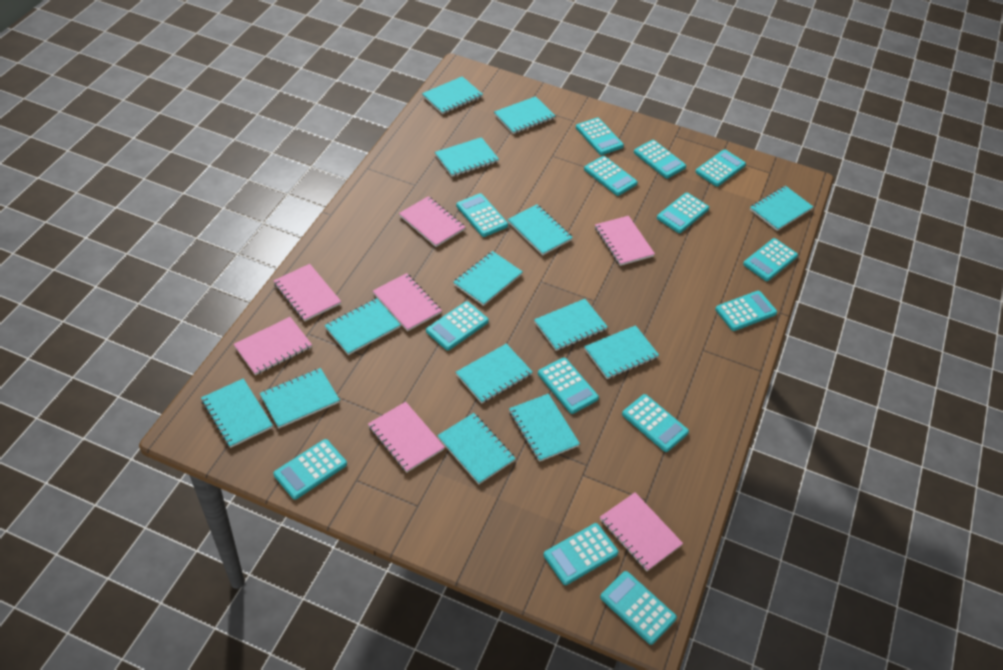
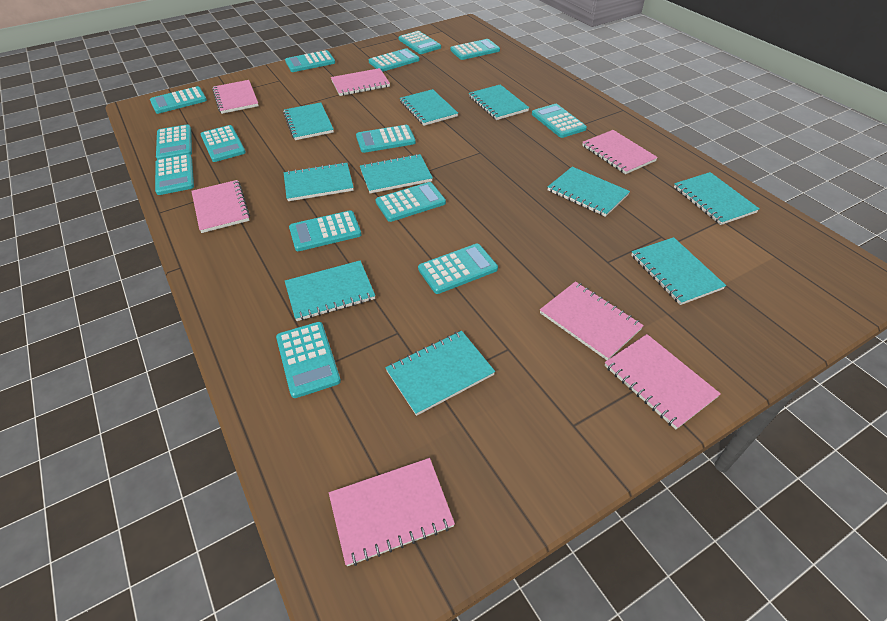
turquoise notebook: 14 -> 10

